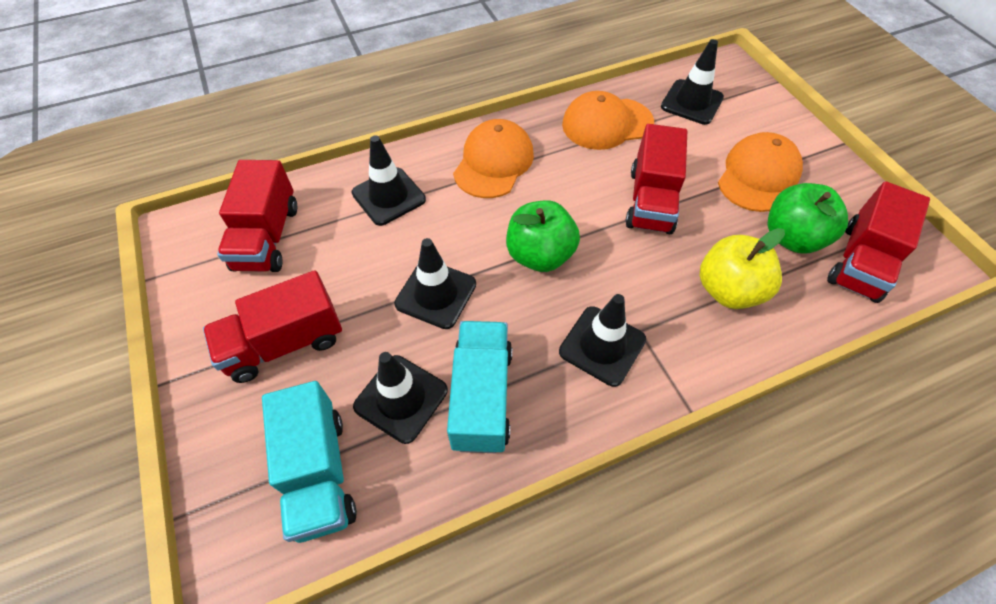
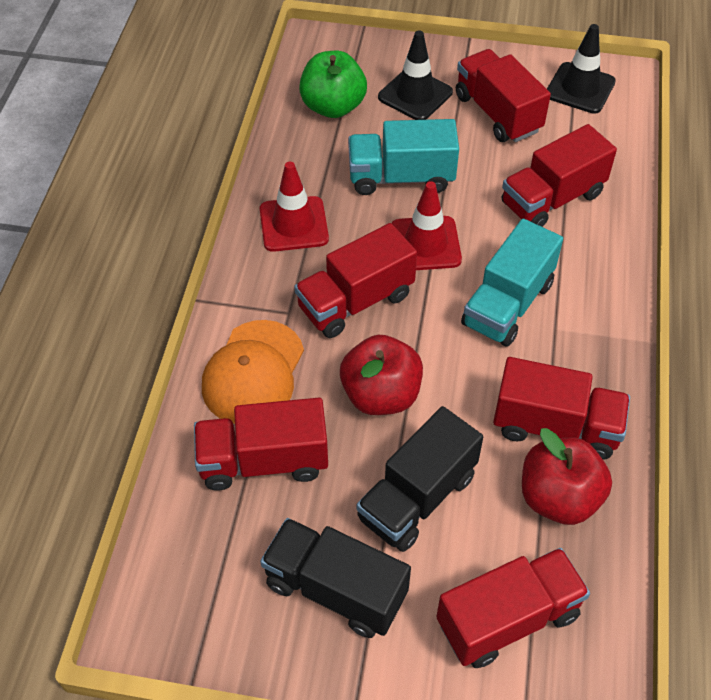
black traffic cone: 5 -> 2
black truck: 0 -> 2
green apple: 2 -> 1
orange cap: 3 -> 1
red apple: 0 -> 2
red traffic cone: 0 -> 2
red truck: 4 -> 6
yellow apple: 1 -> 0

